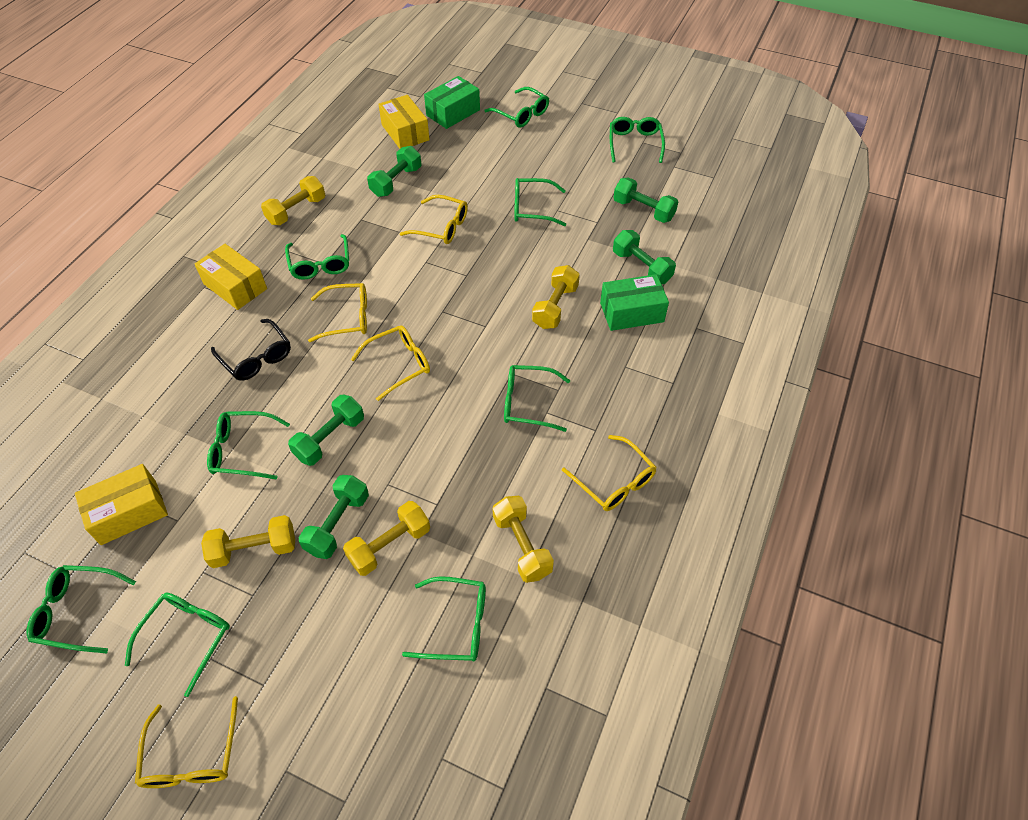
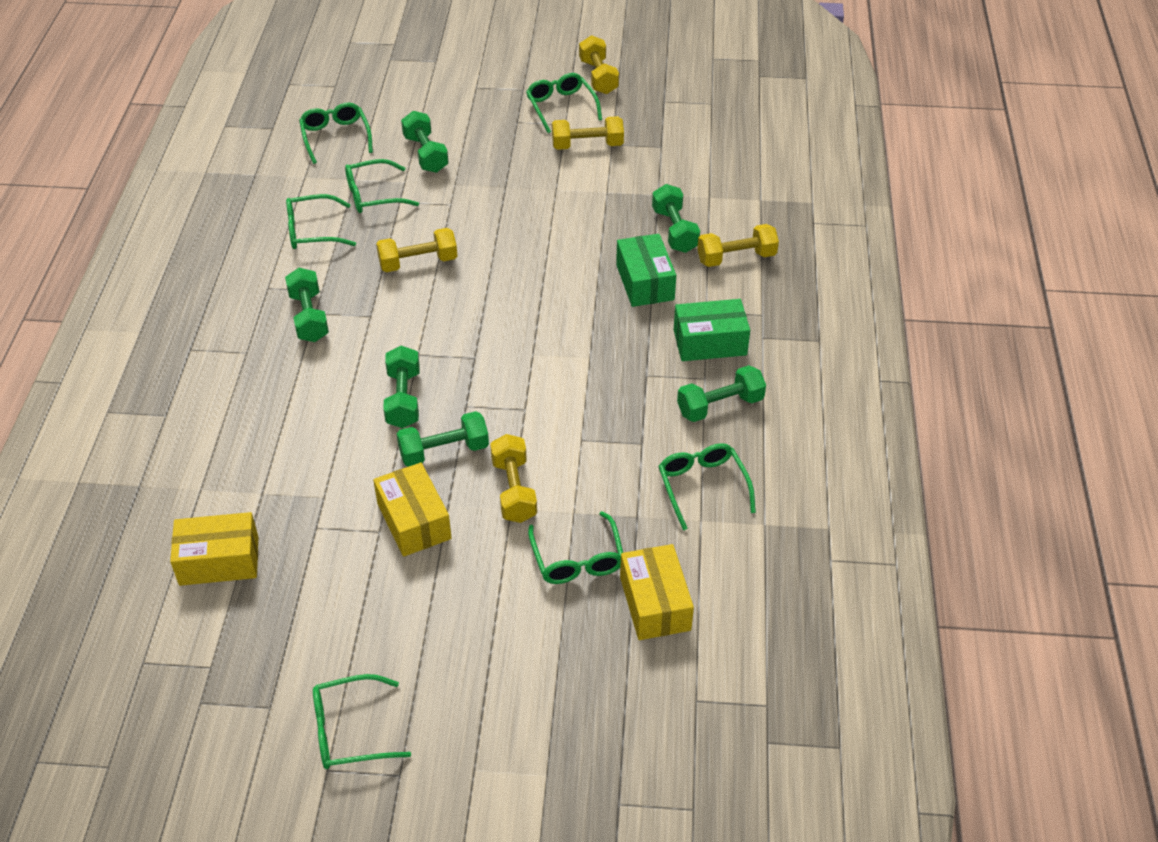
black glasses: 1 -> 0
green dumbbell: 5 -> 6
green glasses: 9 -> 7
yellow glasses: 5 -> 0

